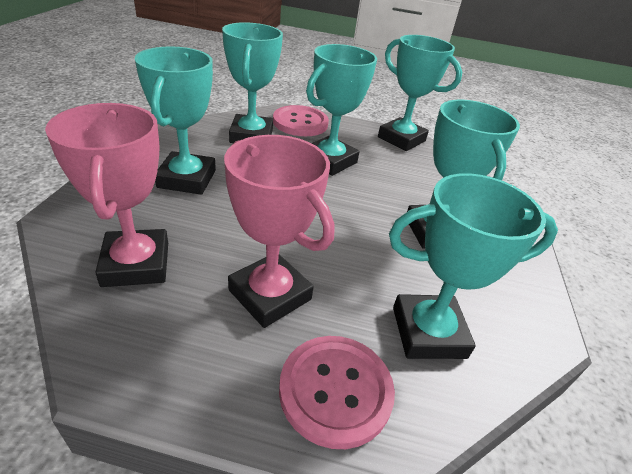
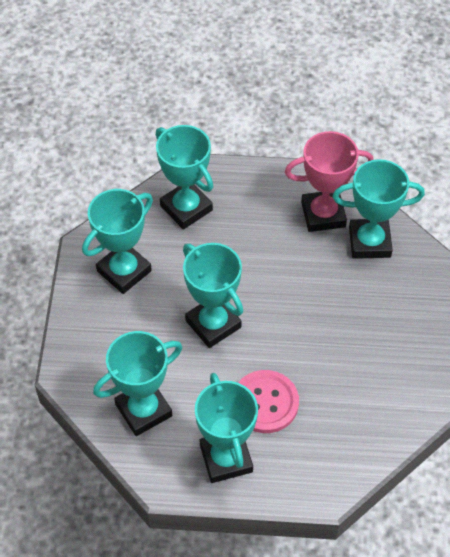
pink button: 2 -> 1
pink trophy: 2 -> 1

